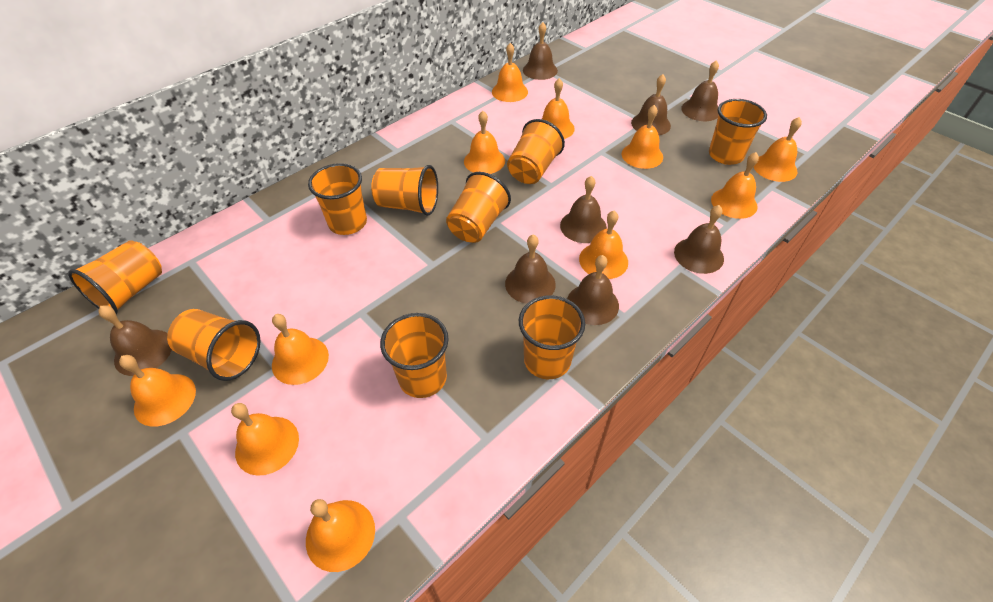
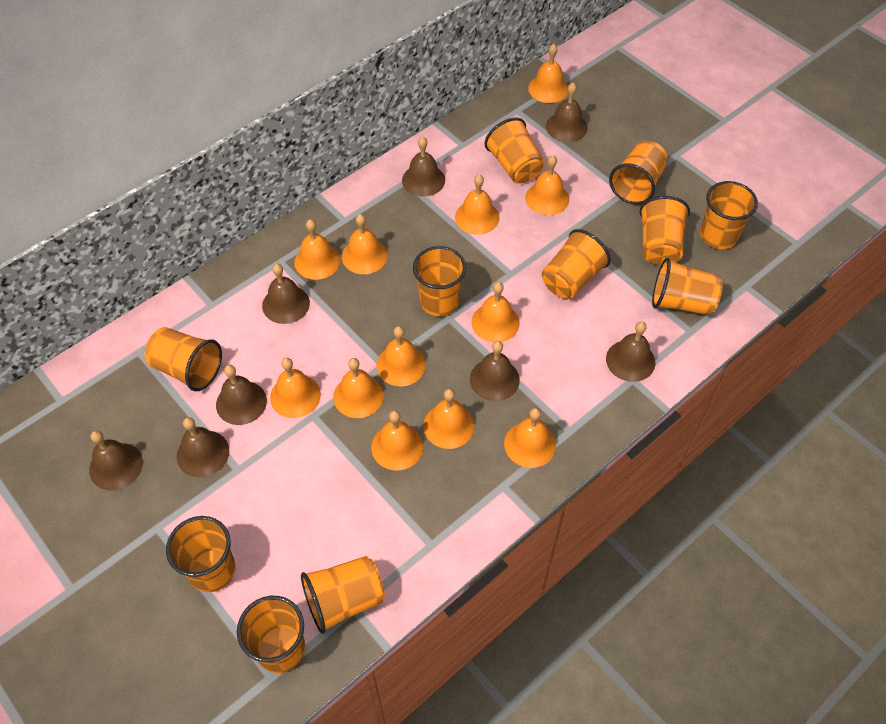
orange bell: 11 -> 12
orange cup: 9 -> 11

